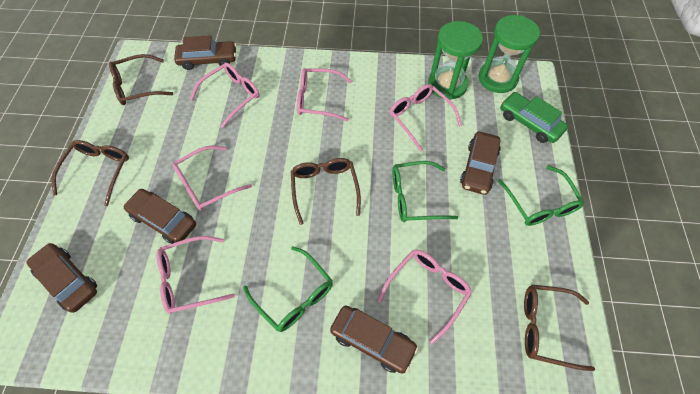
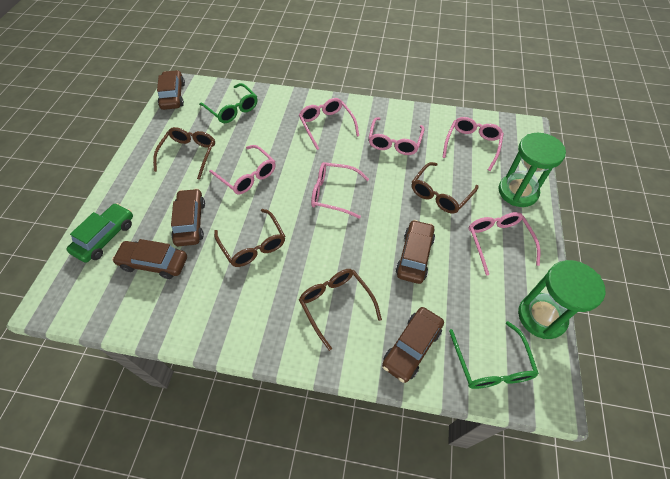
green glasses: 3 -> 2

